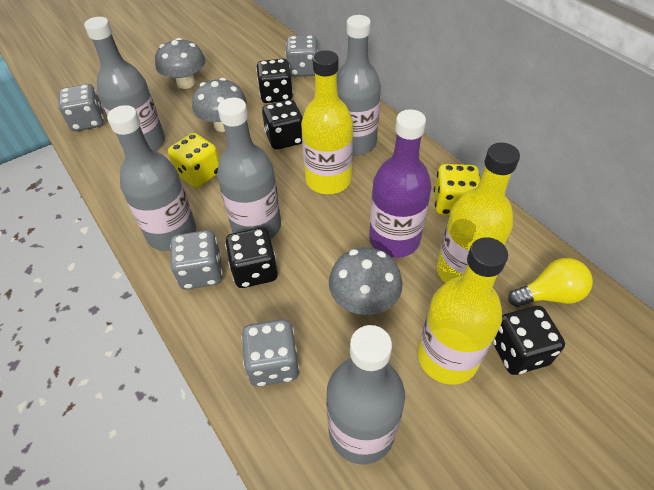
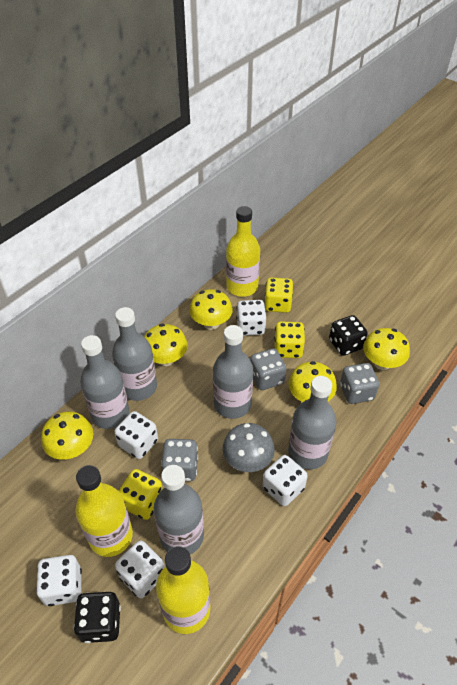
black dice: 4 -> 2
grey dice: 4 -> 3
grey mushroom: 3 -> 1
purple bottle: 1 -> 0
white dice: 0 -> 5
yellow dice: 2 -> 3
yellow light bulb: 1 -> 0
yellow mushroom: 0 -> 5

